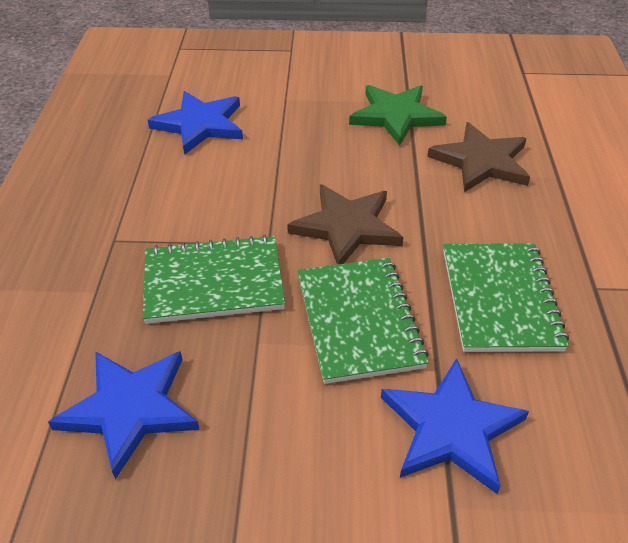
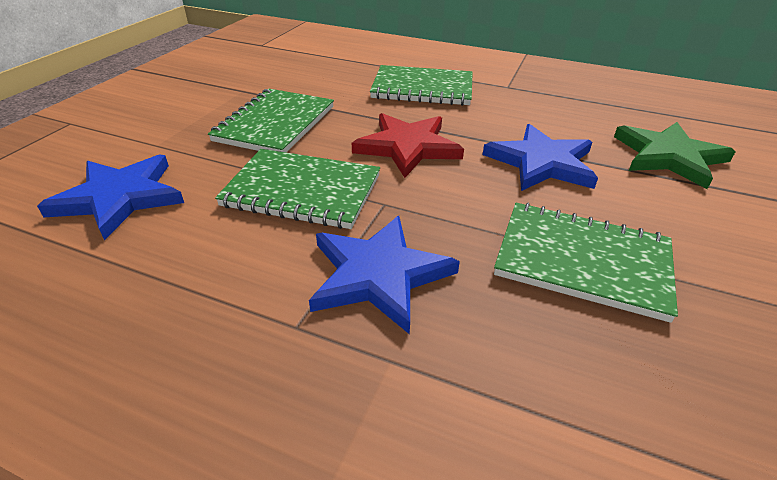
brown star: 2 -> 0
green notebook: 3 -> 4
red star: 0 -> 1

